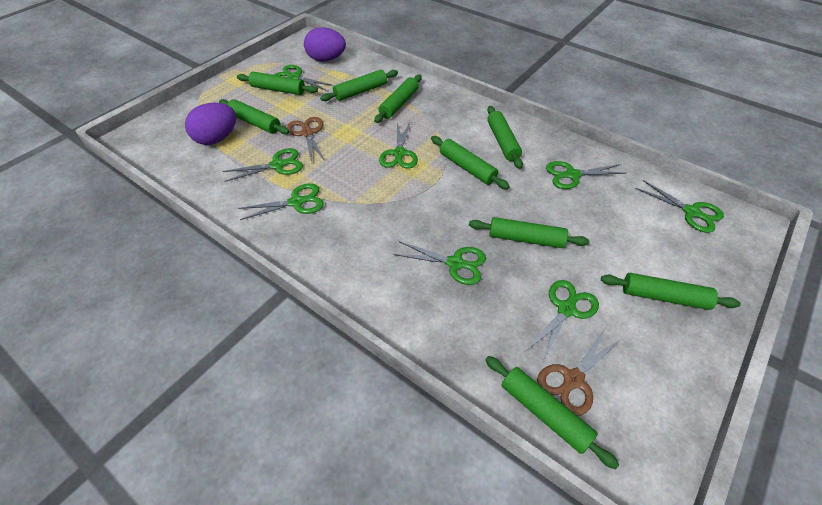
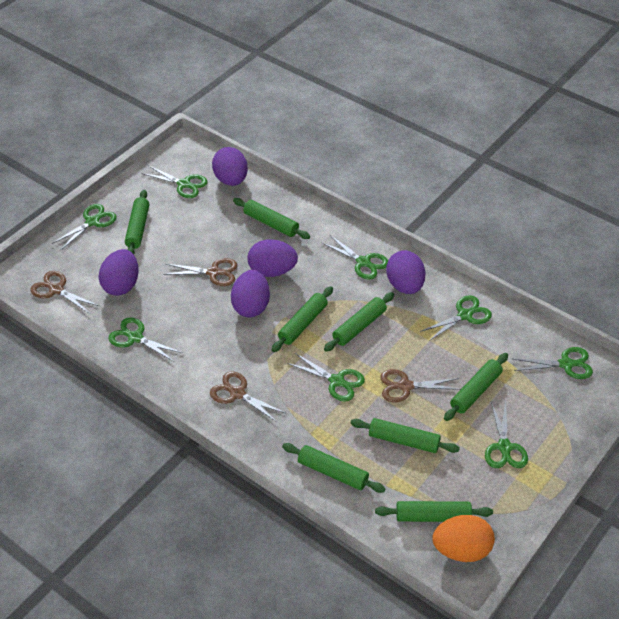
brown scissors: 2 -> 4
green rolling pin: 9 -> 8
orange egg: 0 -> 1
purple egg: 2 -> 5

